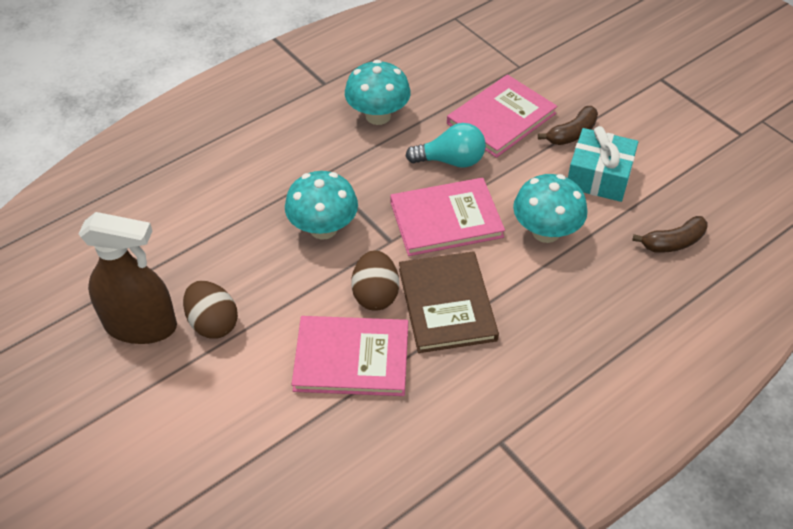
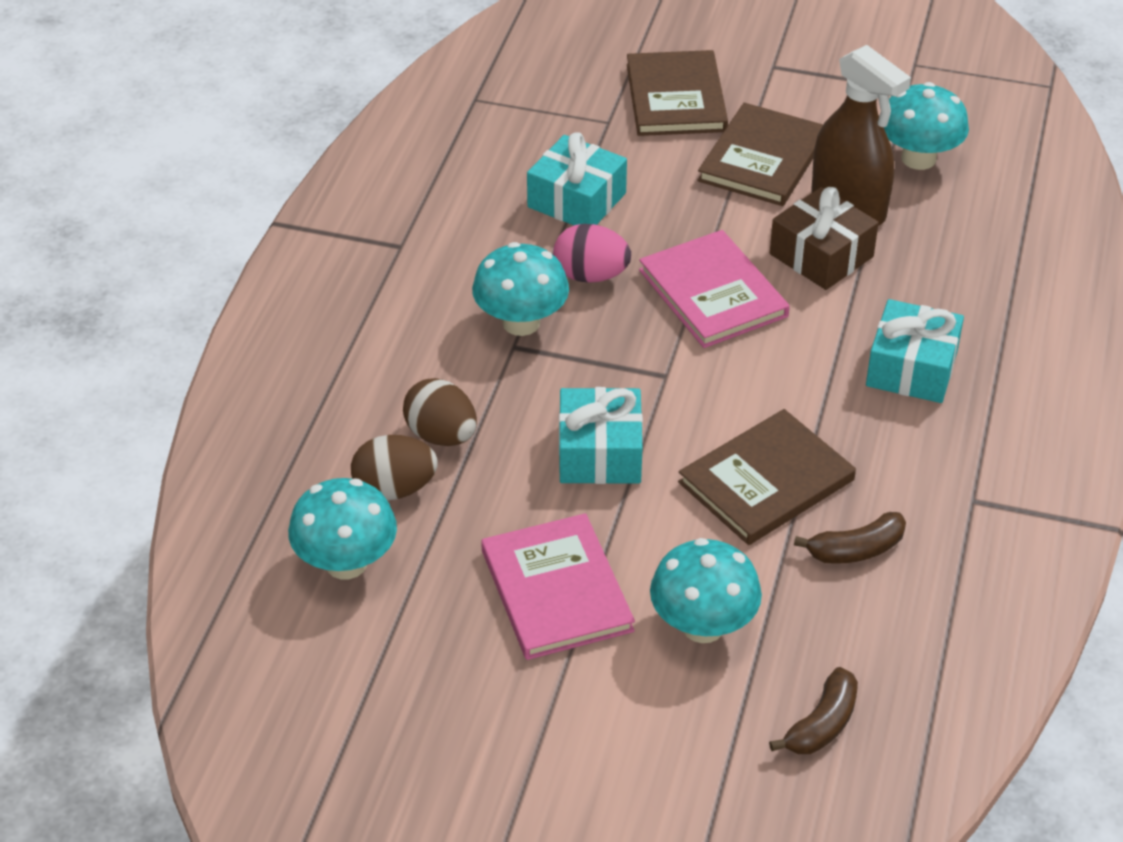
brown book: 1 -> 3
brown gift: 0 -> 1
pink book: 3 -> 2
pink egg: 0 -> 1
turquoise gift: 1 -> 3
turquoise light bulb: 1 -> 0
turquoise mushroom: 3 -> 4

